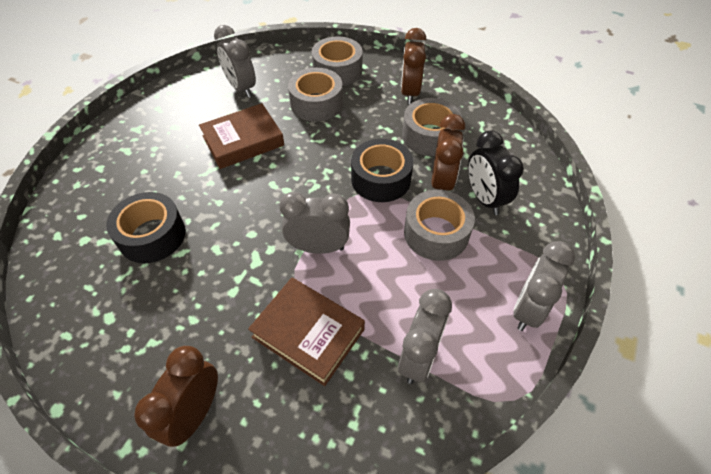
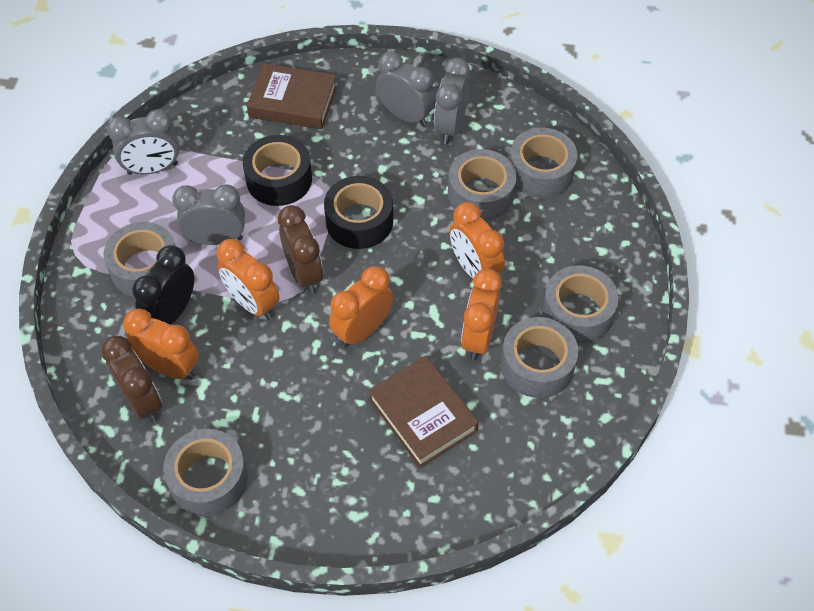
brown clock: 3 -> 2
grey tape: 4 -> 6
orange clock: 0 -> 5

